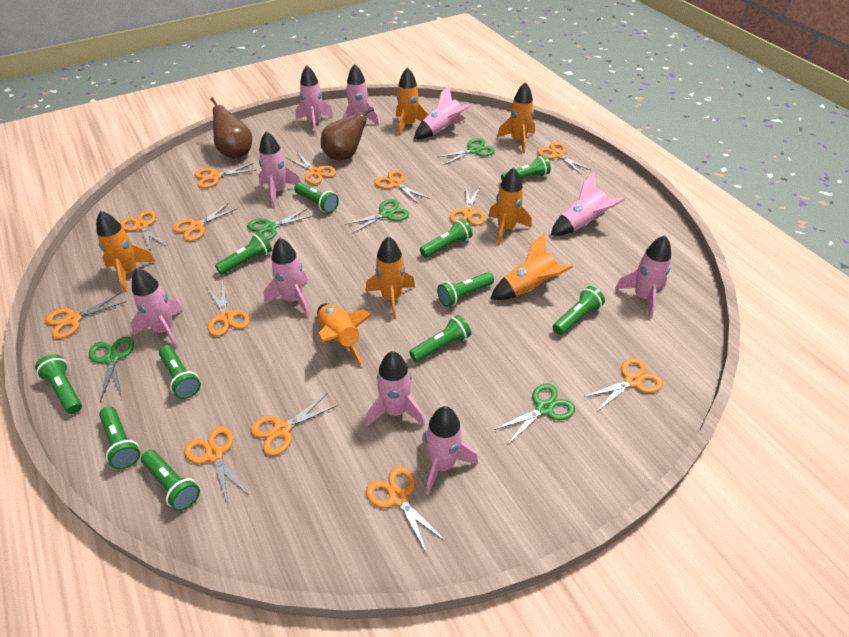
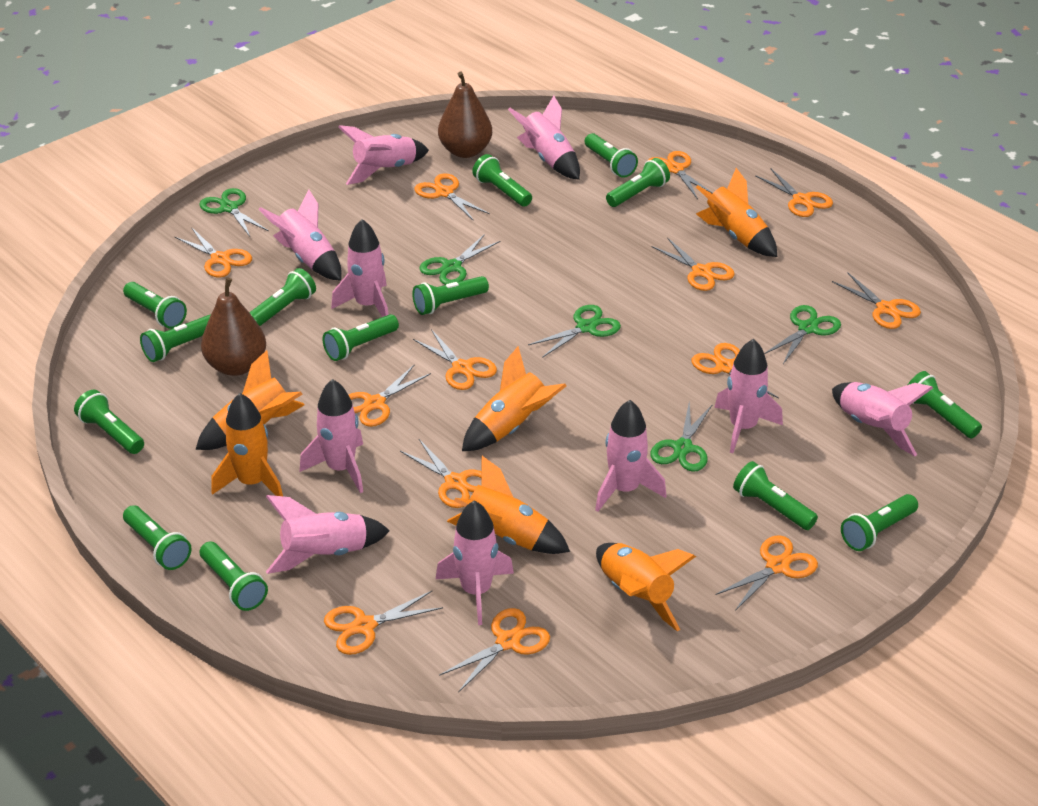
green flashlight: 11 -> 14
orange rocket: 7 -> 6

